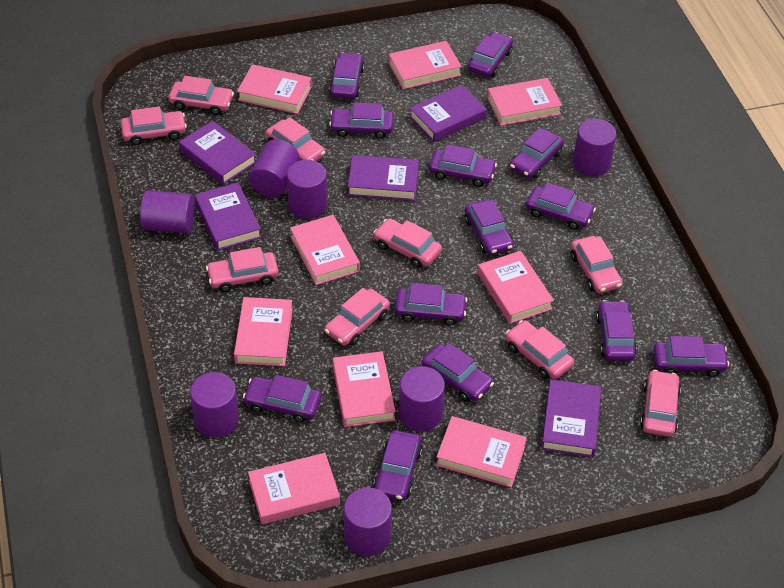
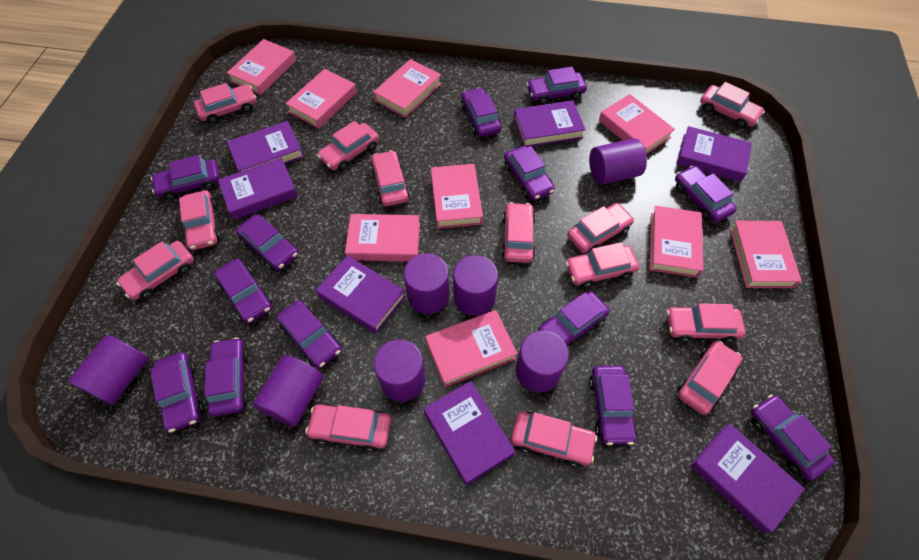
pink car: 9 -> 13
purple book: 5 -> 7

